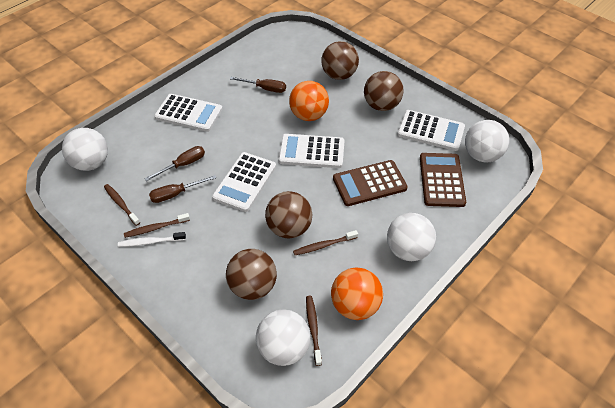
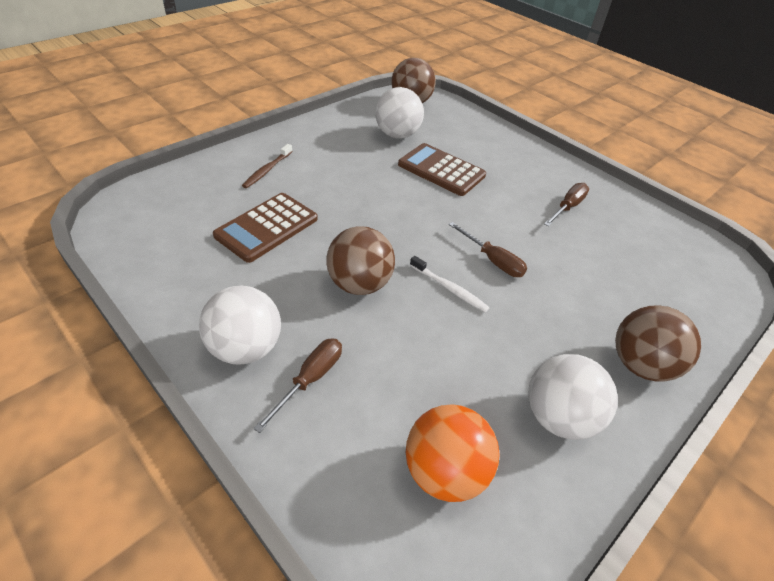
brown ball: 4 -> 3
brown toothbrush: 4 -> 1
orange ball: 2 -> 1
white ball: 4 -> 3
white calculator: 4 -> 0

